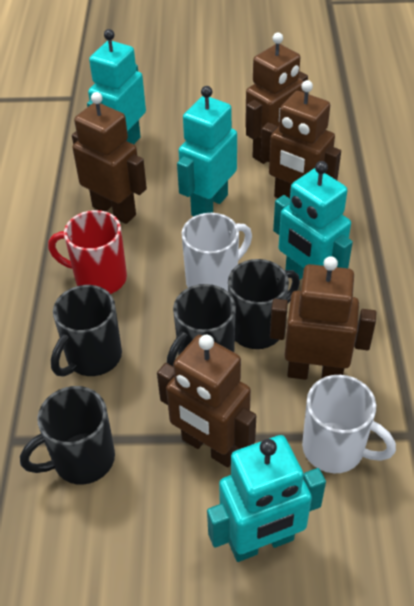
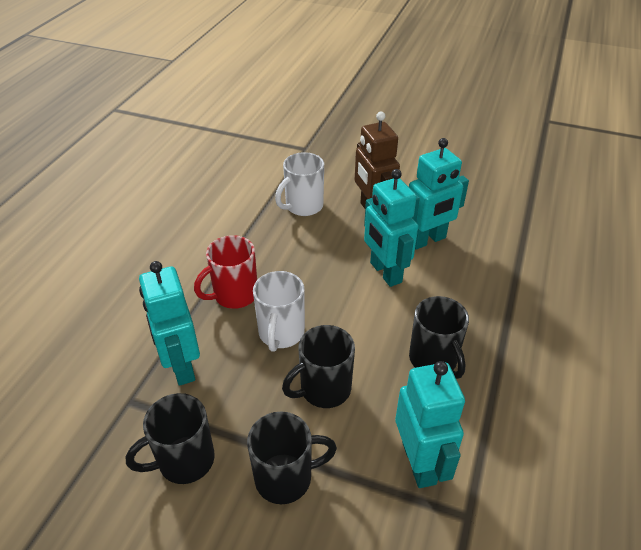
brown robot: 5 -> 1

